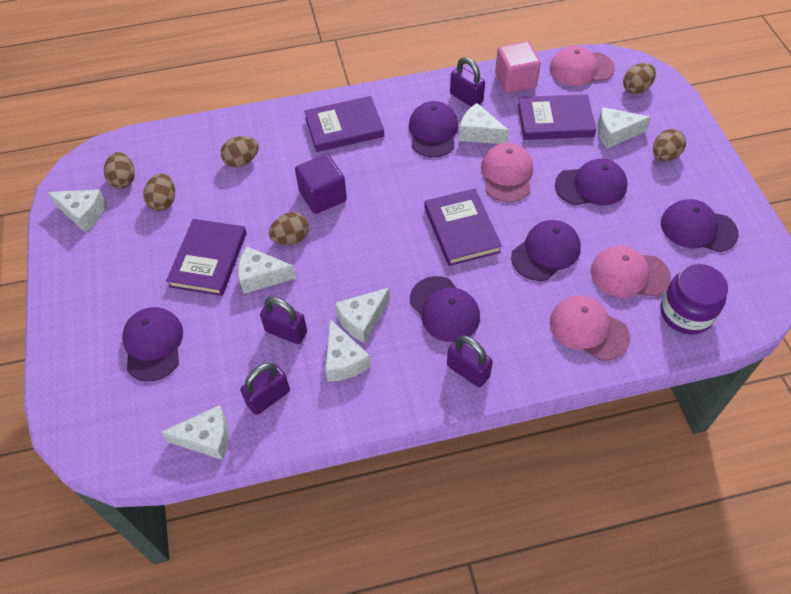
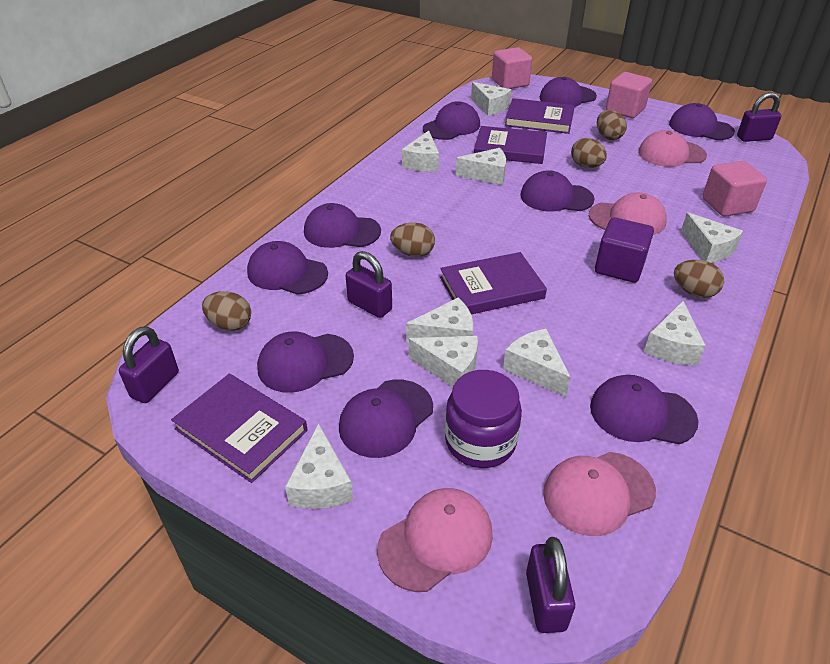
brown egg: 6 -> 5
pink cube: 1 -> 3
purple cap: 6 -> 9
white cheese: 7 -> 9

